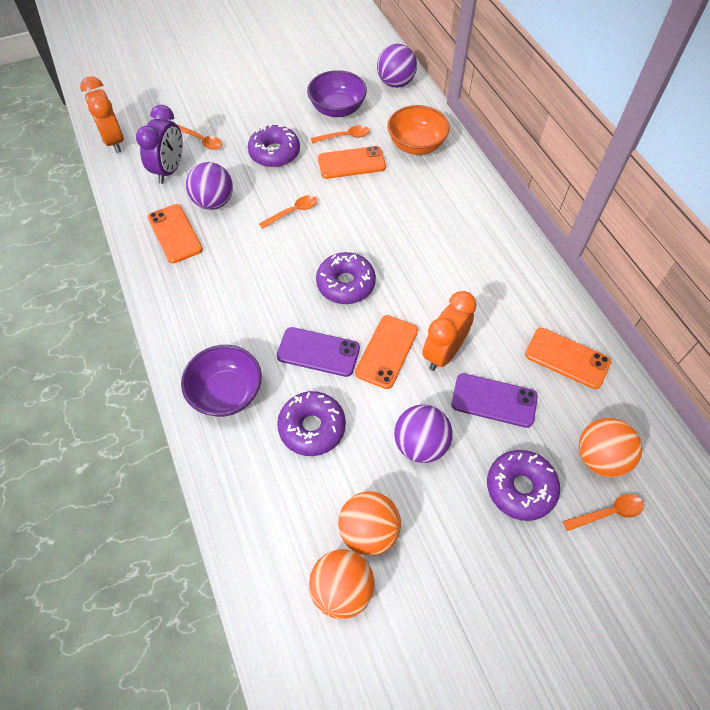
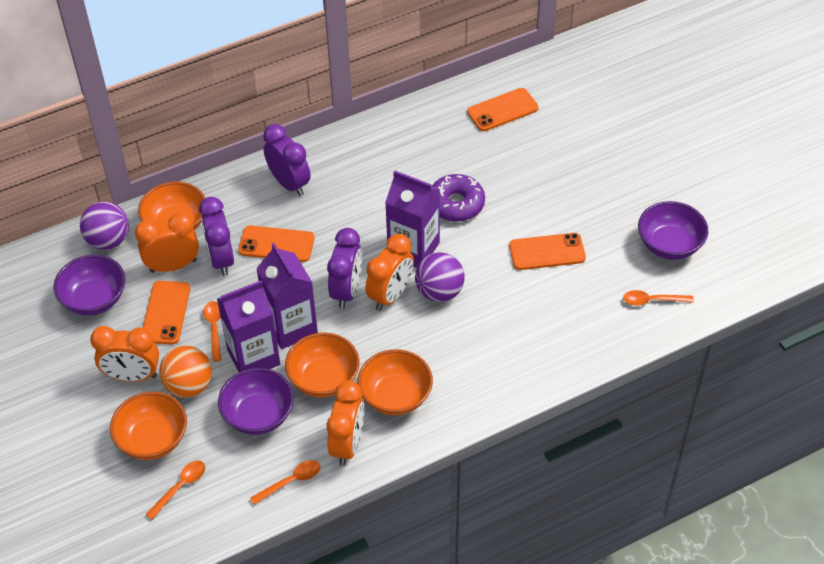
orange ball: 3 -> 1
orange bowl: 1 -> 4
orange clock: 2 -> 4
purple ball: 3 -> 2
purple bowl: 2 -> 3
purple carton: 0 -> 3
purple clock: 1 -> 3
purple donut: 4 -> 1
purple phone: 2 -> 0

